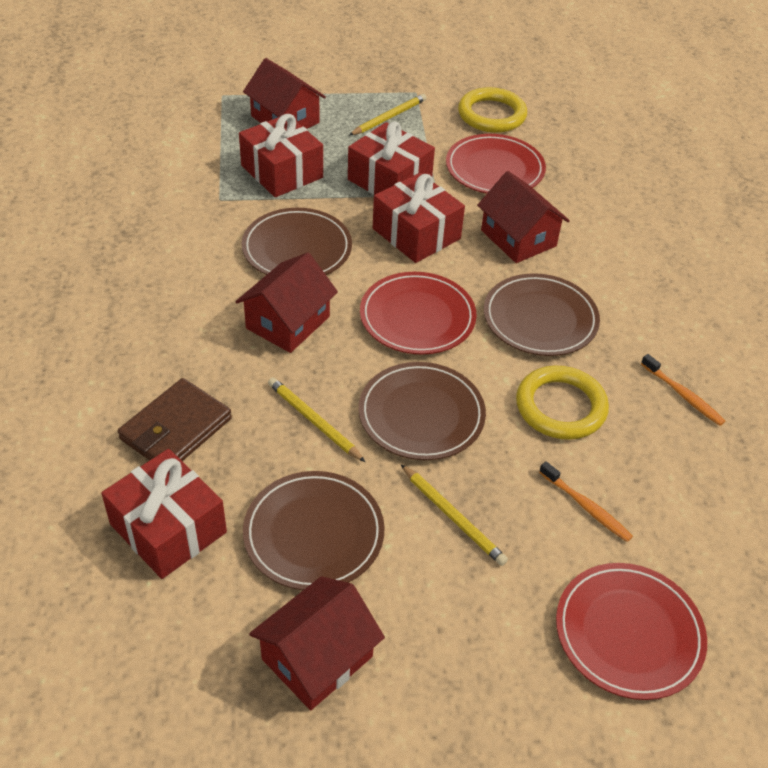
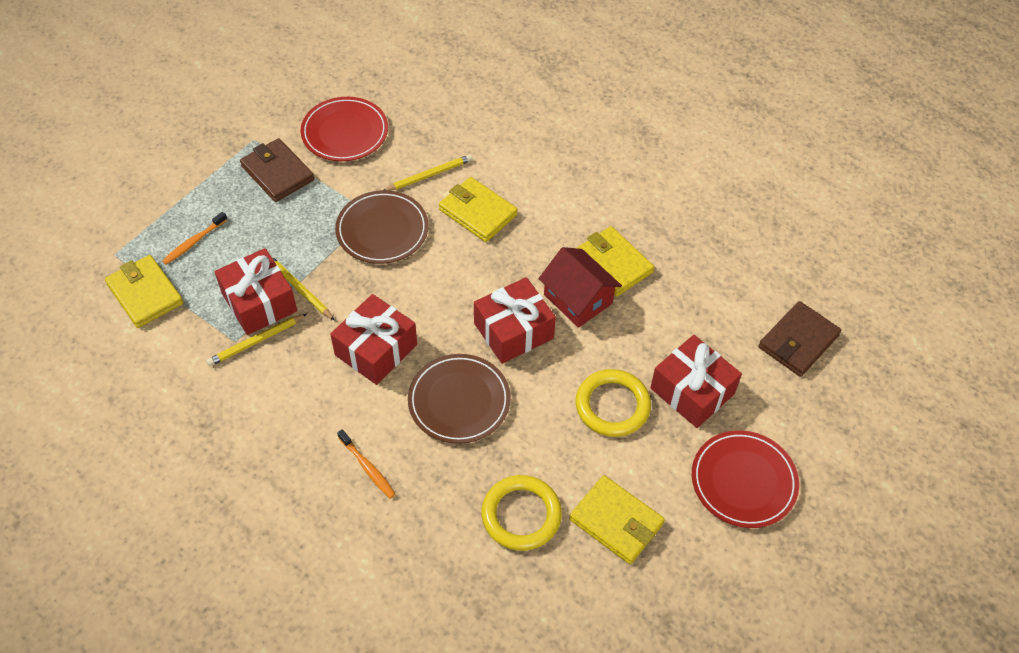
brown plate: 4 -> 2
brown wallet: 1 -> 2
red house: 4 -> 1
red plate: 3 -> 2
yellow wallet: 0 -> 4

